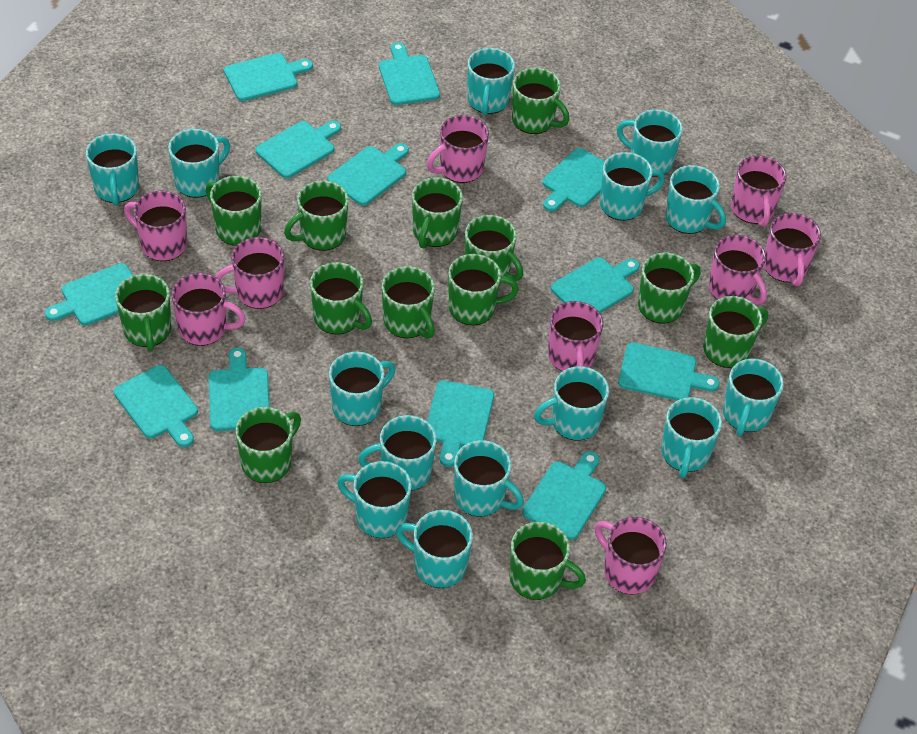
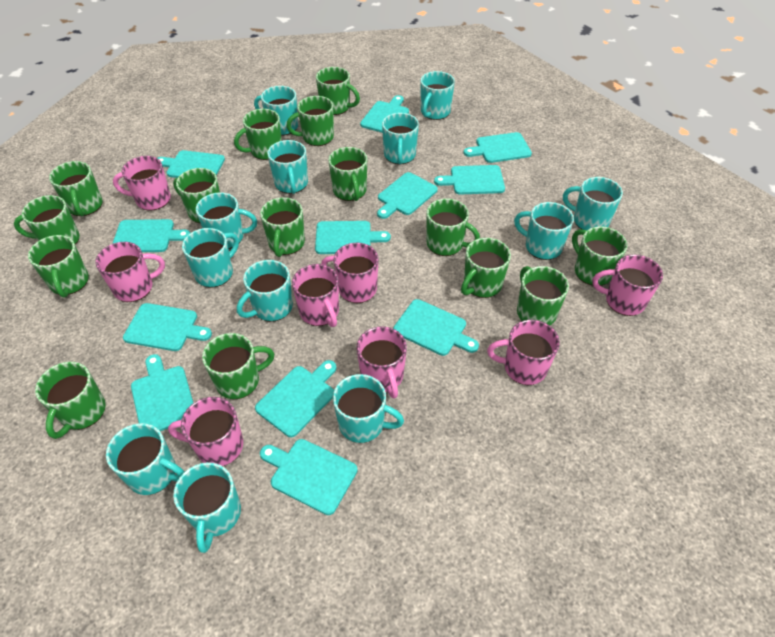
green mug: 13 -> 15
pink mug: 9 -> 8
turquoise mug: 14 -> 12

